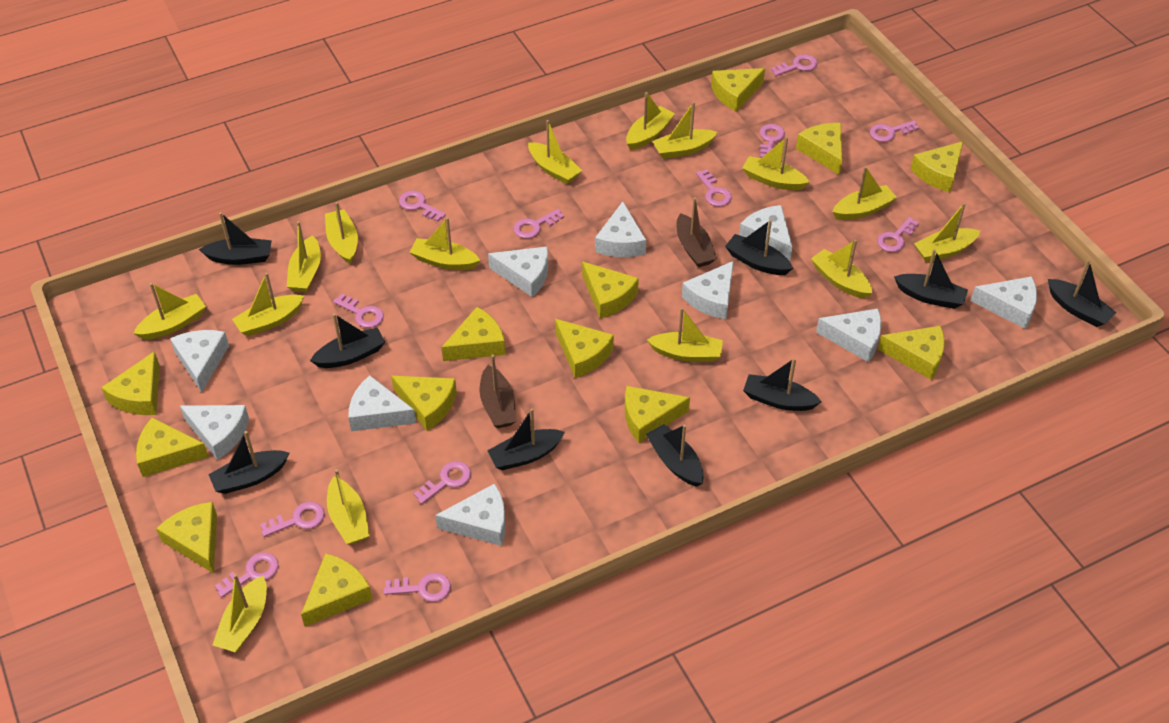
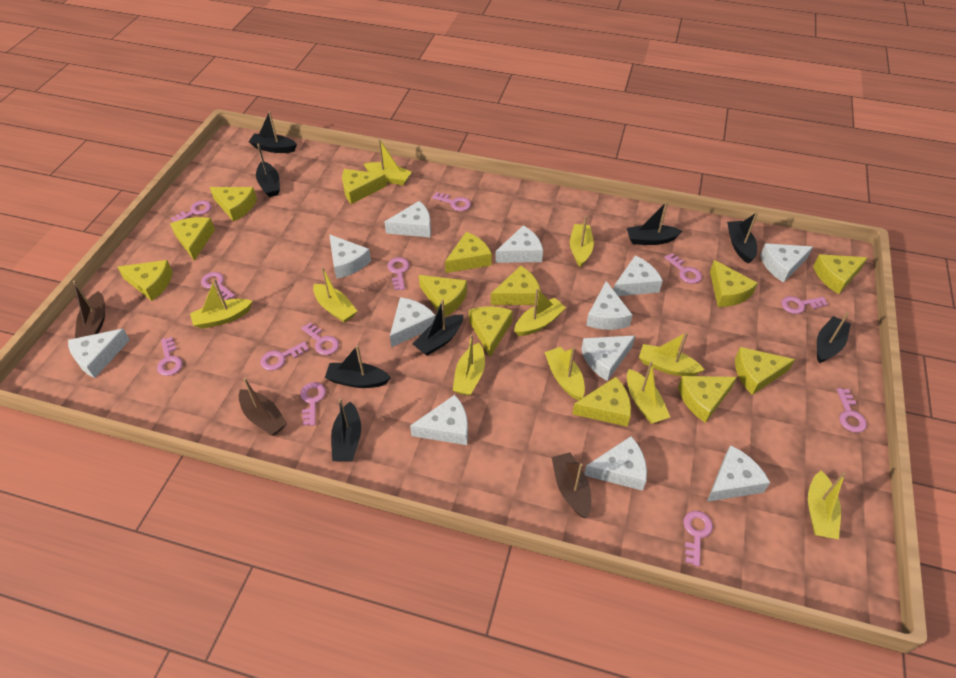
black boat: 9 -> 8
brown boat: 2 -> 3
white cheese: 10 -> 12
yellow boat: 15 -> 10

